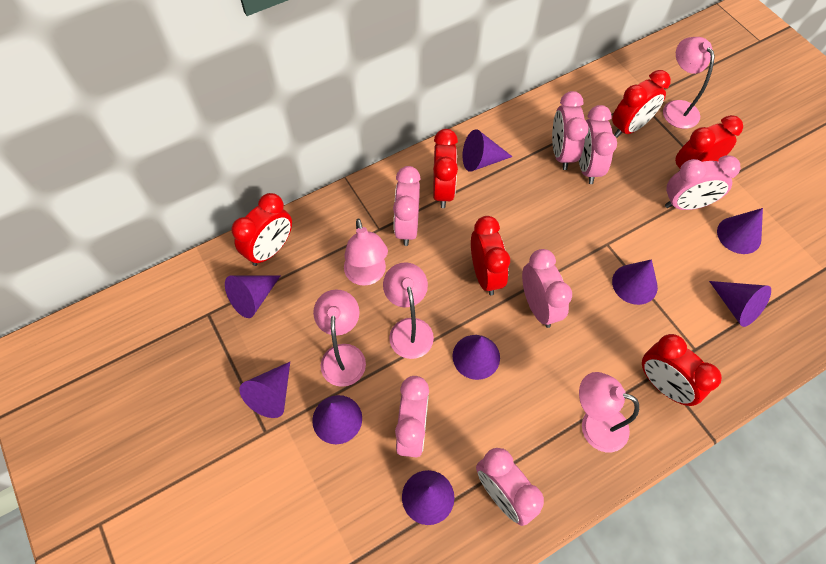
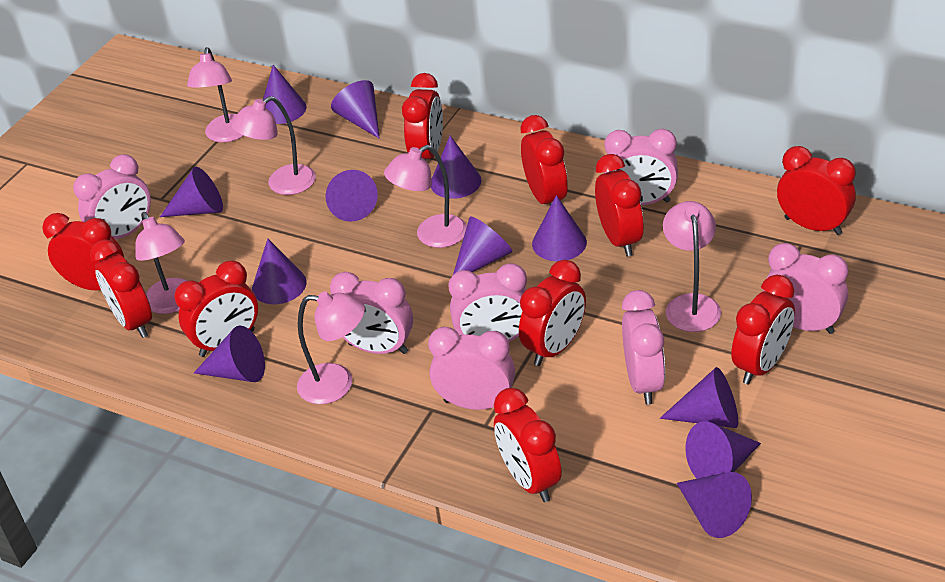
pink lamp: 5 -> 6
purple cone: 9 -> 12
red clock: 6 -> 10

